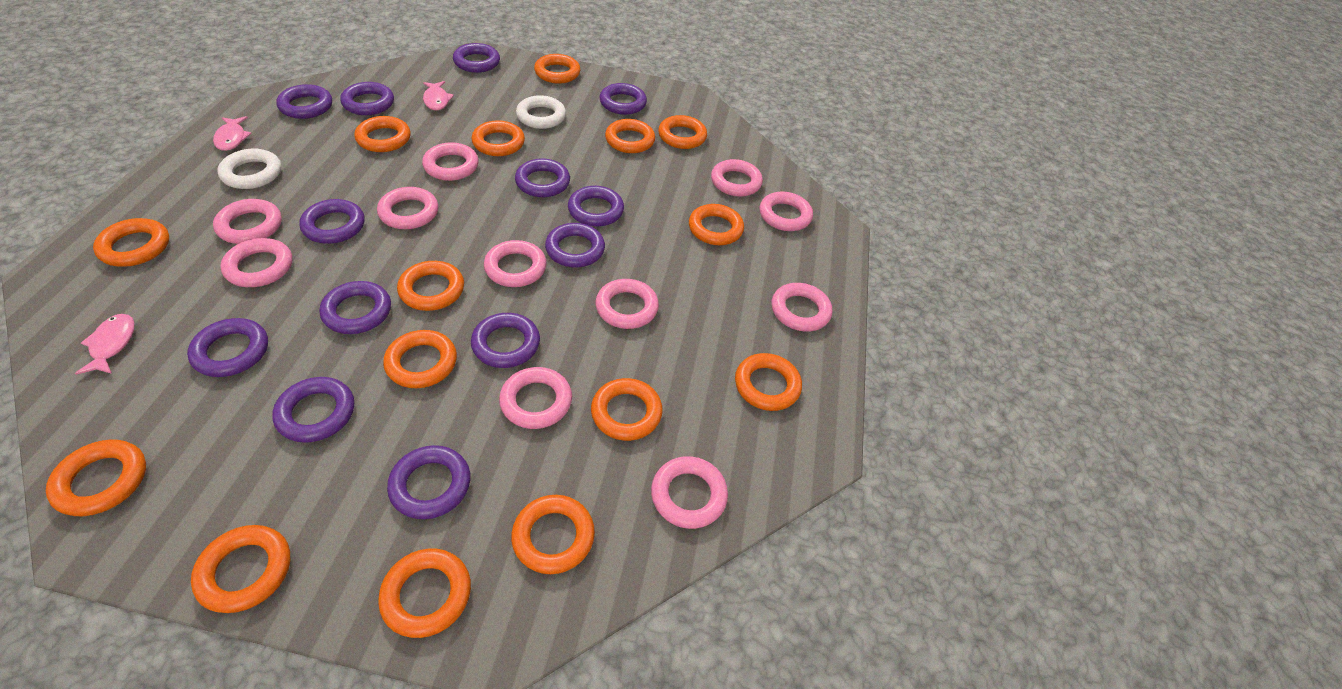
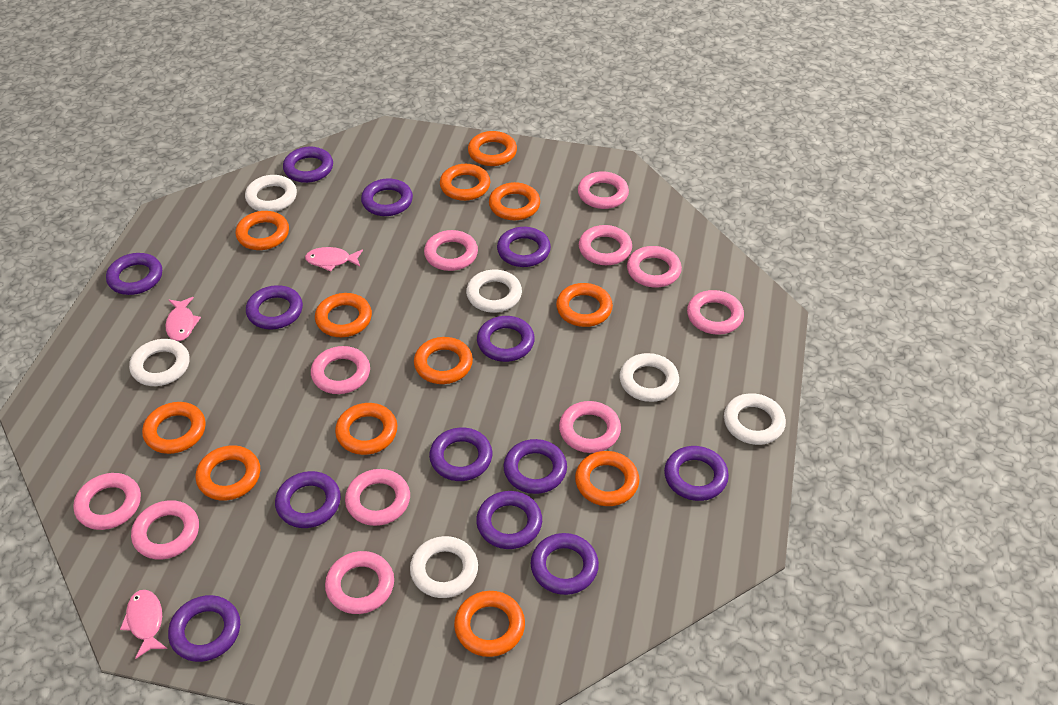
orange ring: 15 -> 12
white ring: 2 -> 6

